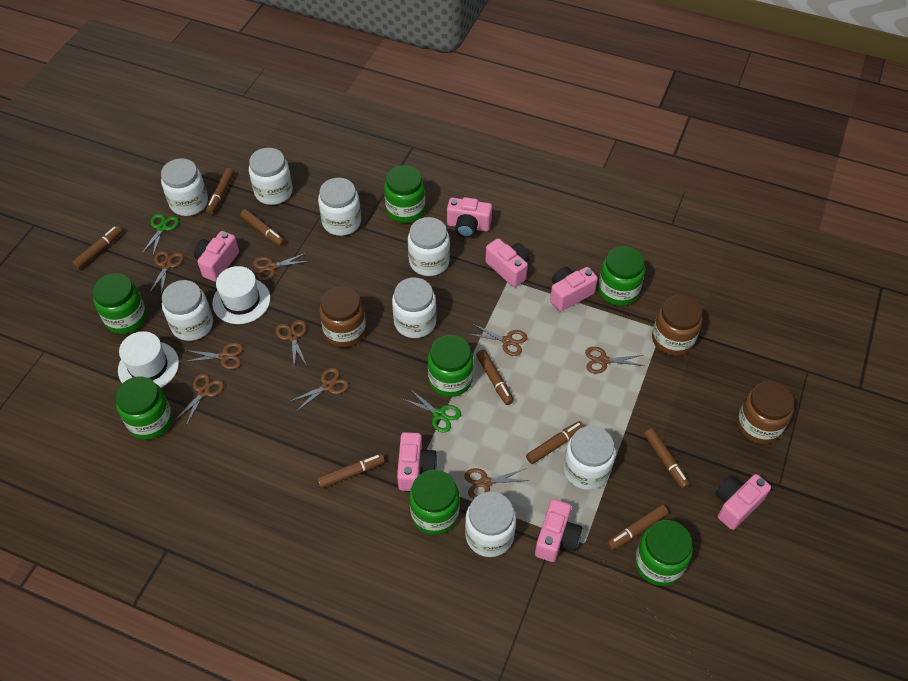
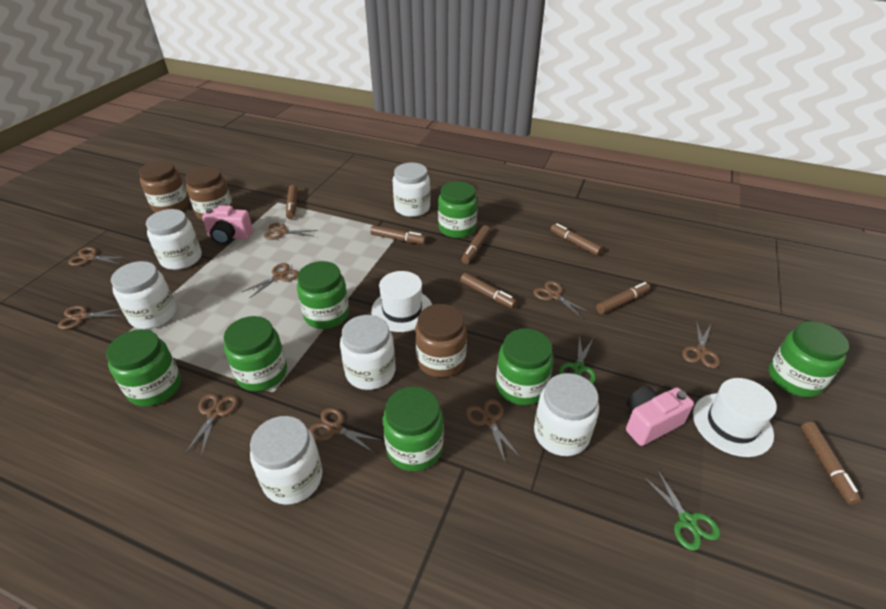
brown marker: 8 -> 7
pink camera: 7 -> 2
white jar: 8 -> 6

